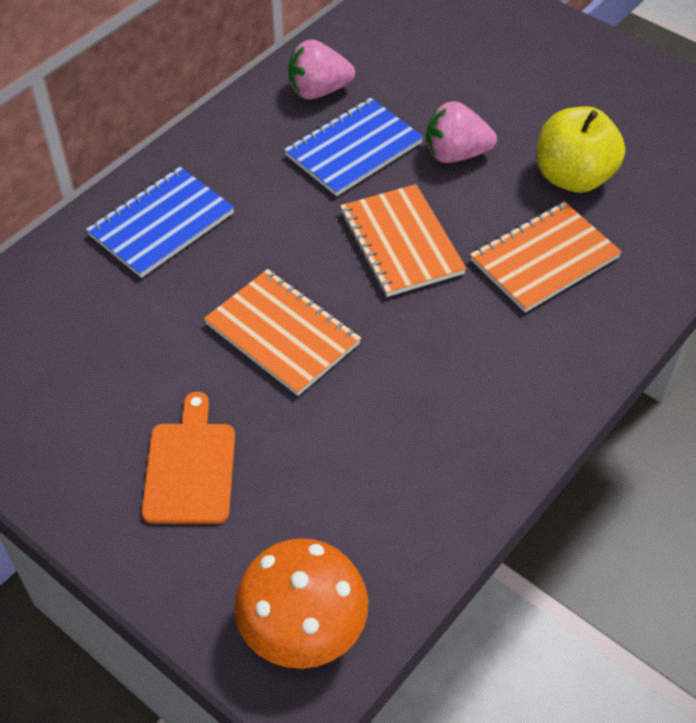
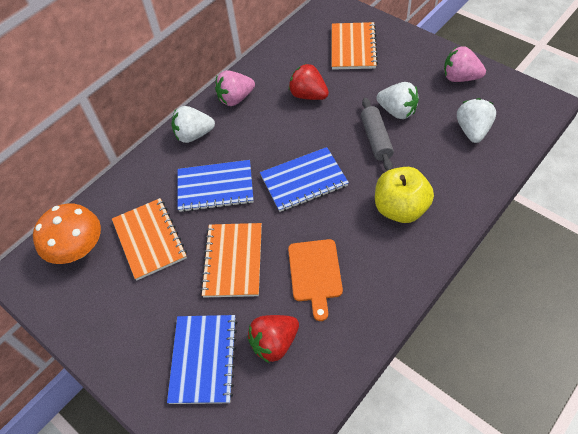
blue notebook: 2 -> 3
grey rolling pin: 0 -> 1
red strawberry: 0 -> 2
white strawberry: 0 -> 3

